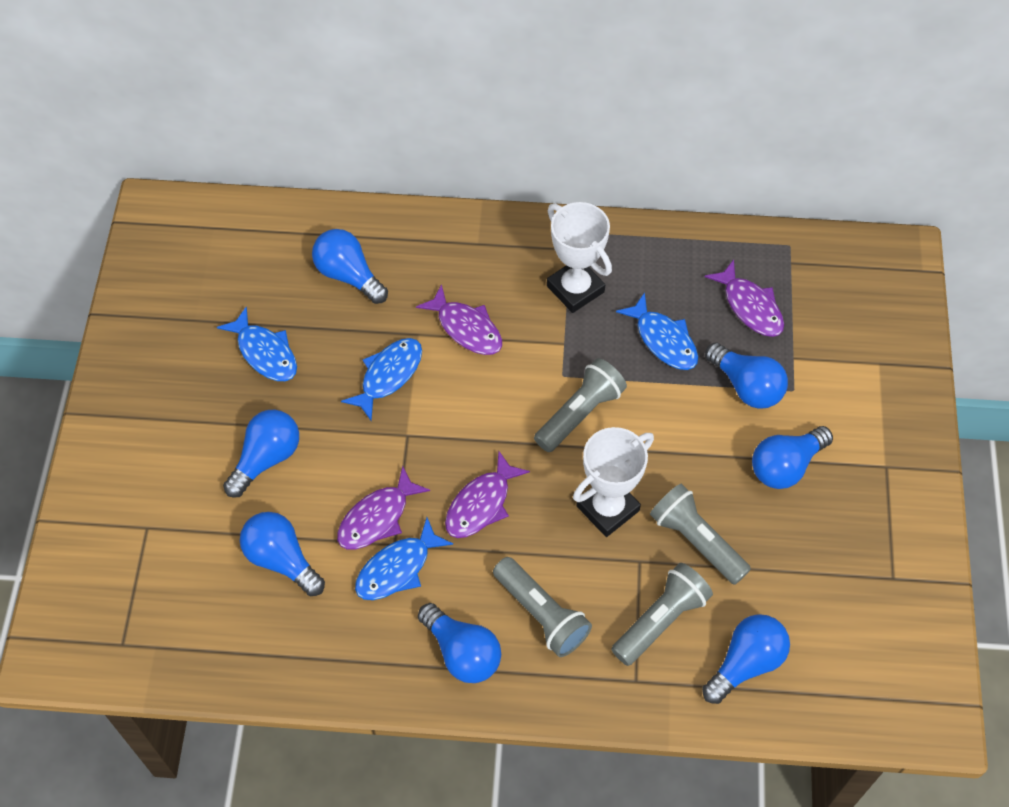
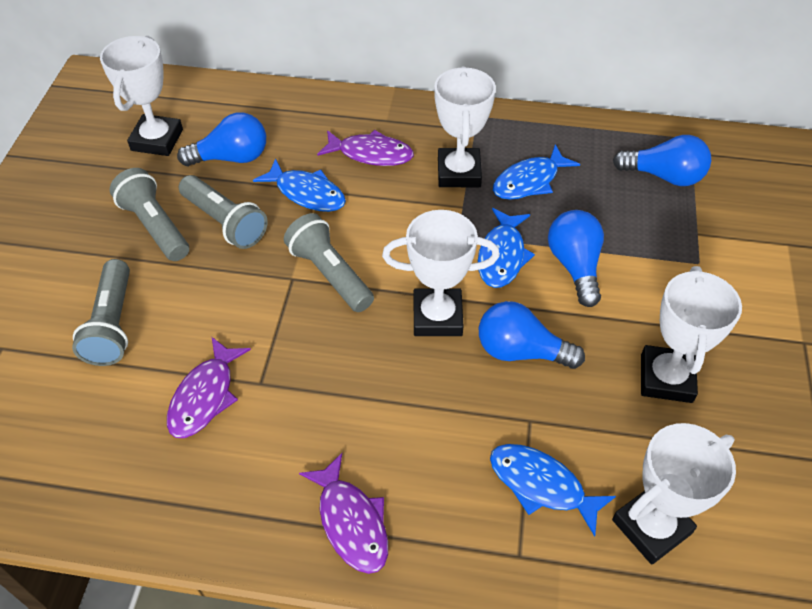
blue light bulb: 7 -> 4
purple fish: 4 -> 3
white trophy: 2 -> 5

